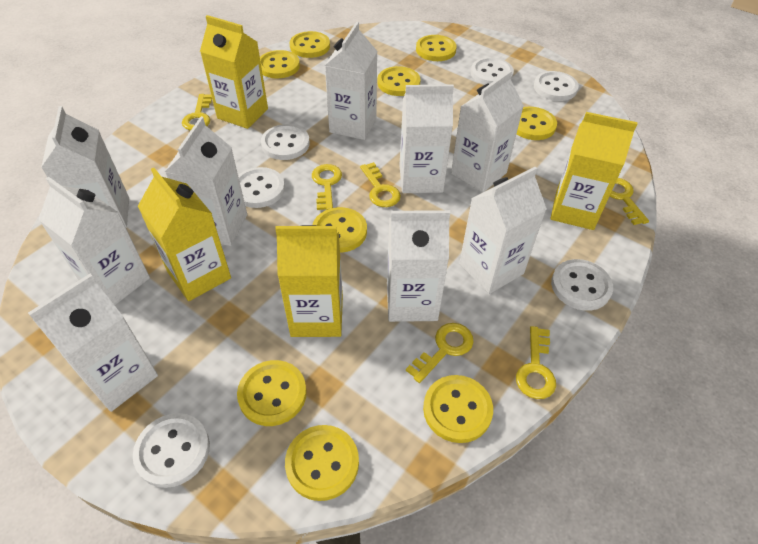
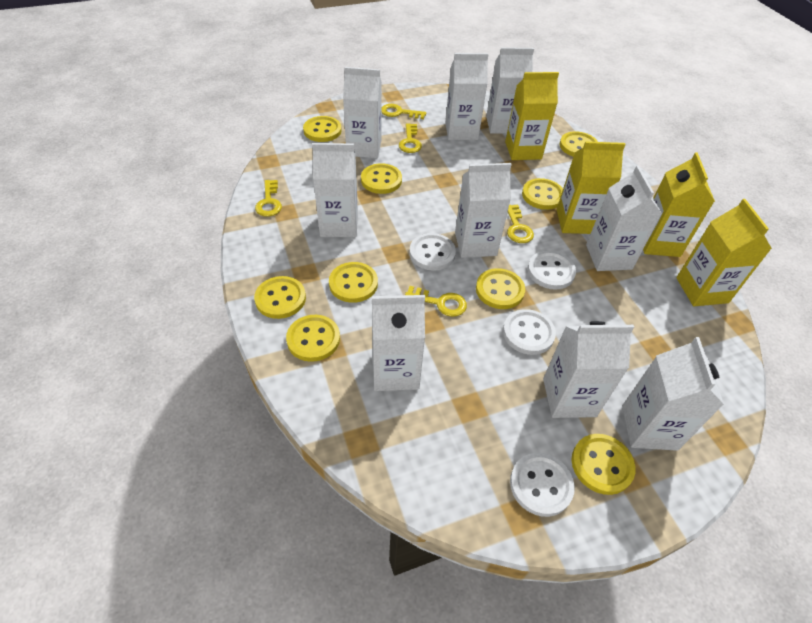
white button: 6 -> 4
yellow key: 6 -> 5

